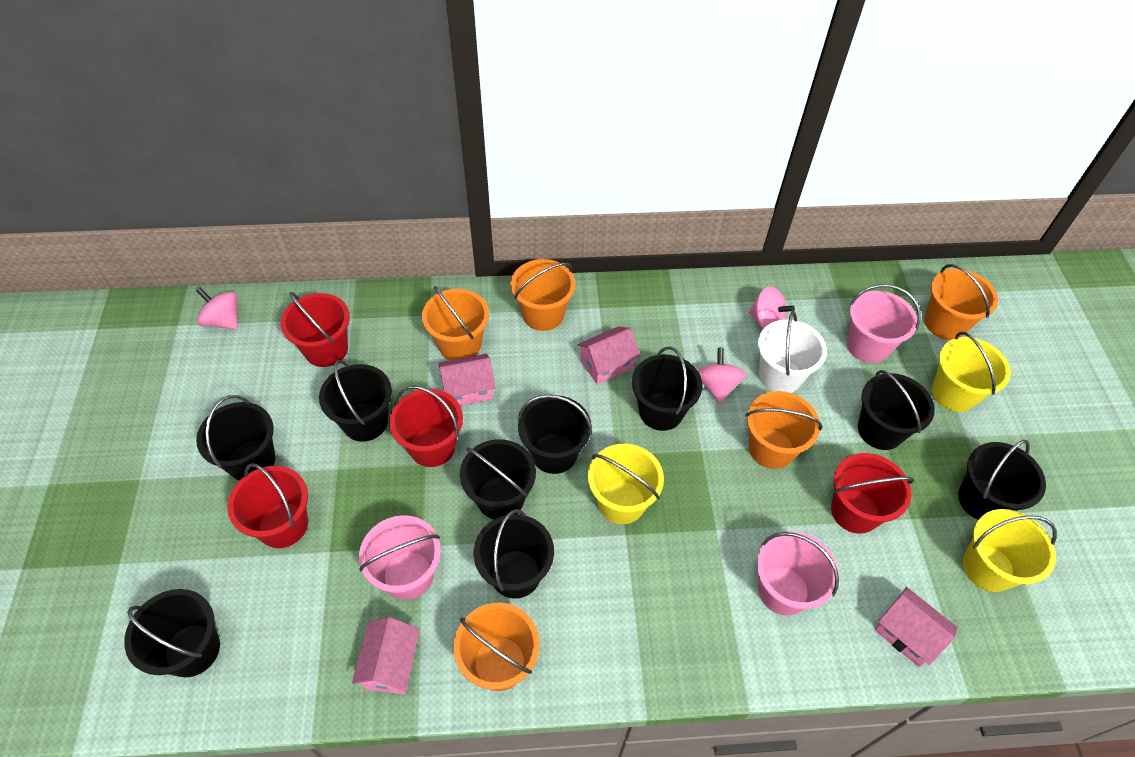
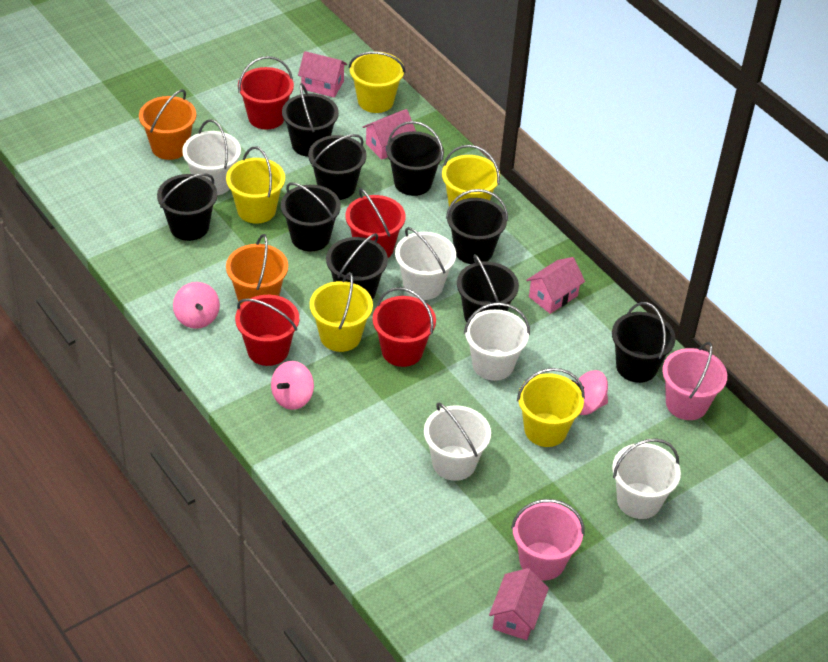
orange bucket: 5 -> 2
pink bucket: 3 -> 2
white bucket: 1 -> 5
yellow bucket: 3 -> 5

